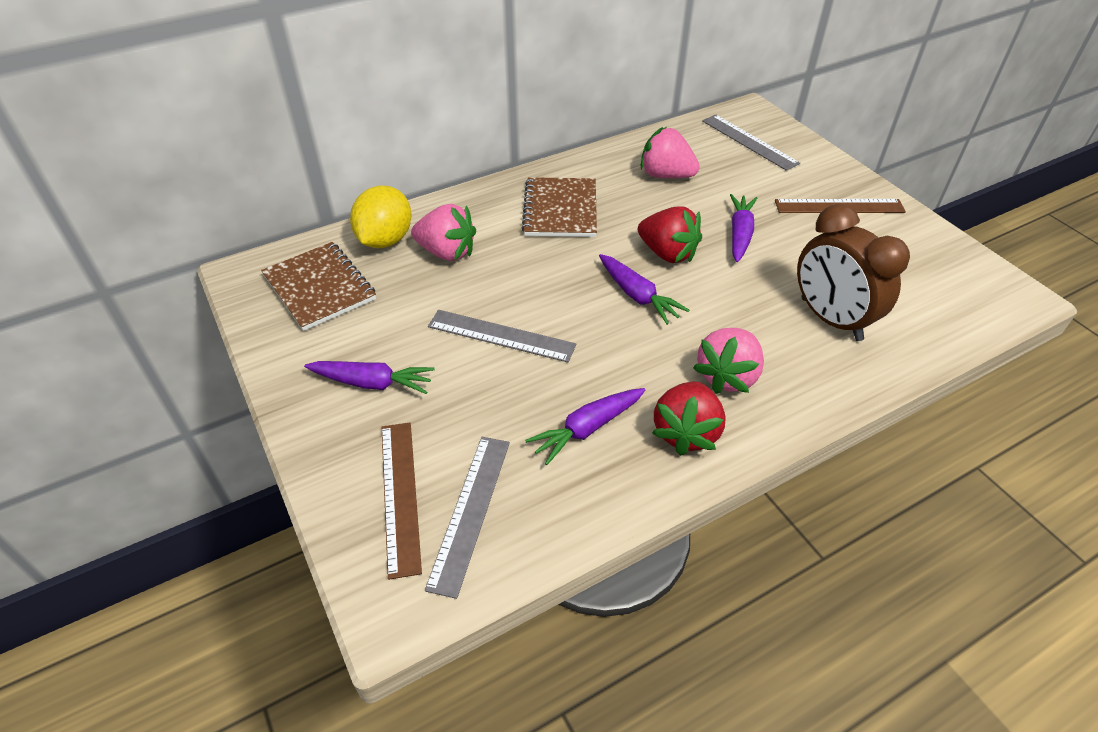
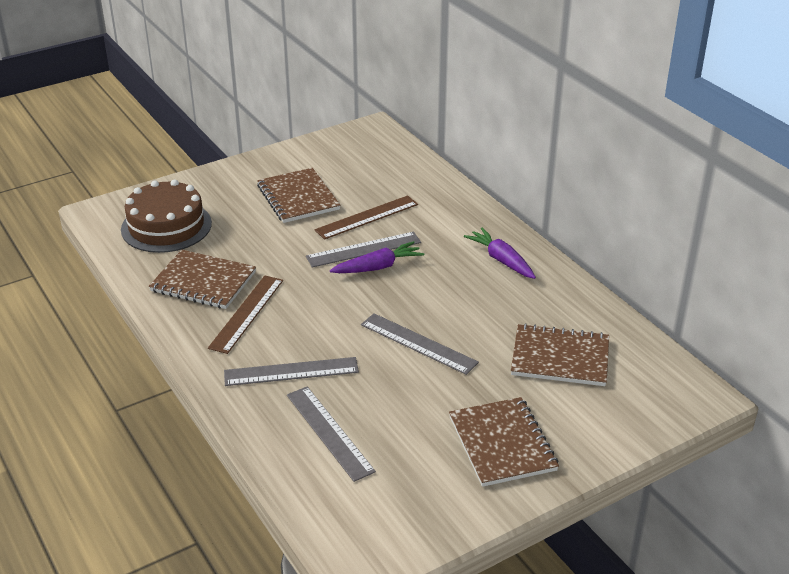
brown cake: 0 -> 1
brown clock: 1 -> 0
brown notebook: 2 -> 4
grey ruler: 3 -> 4
pink strawberry: 3 -> 0
purple carrot: 4 -> 2
red strawberry: 2 -> 0
yellow lemon: 1 -> 0

